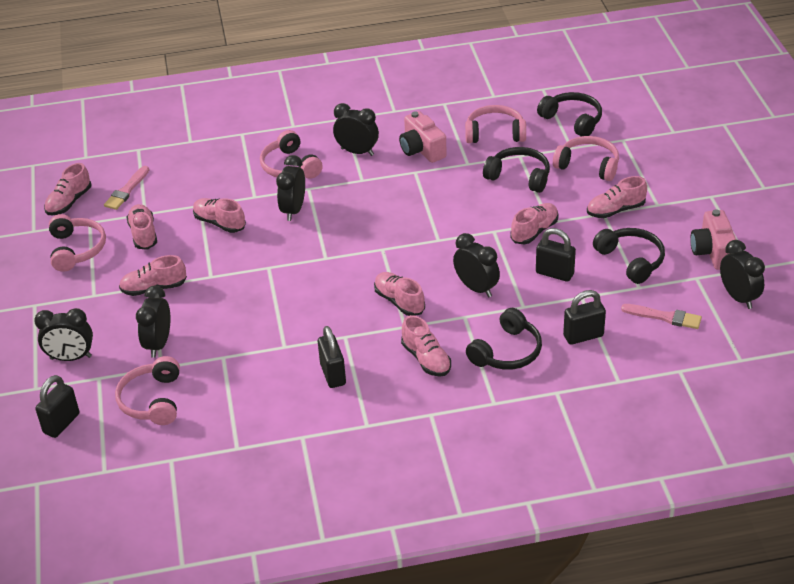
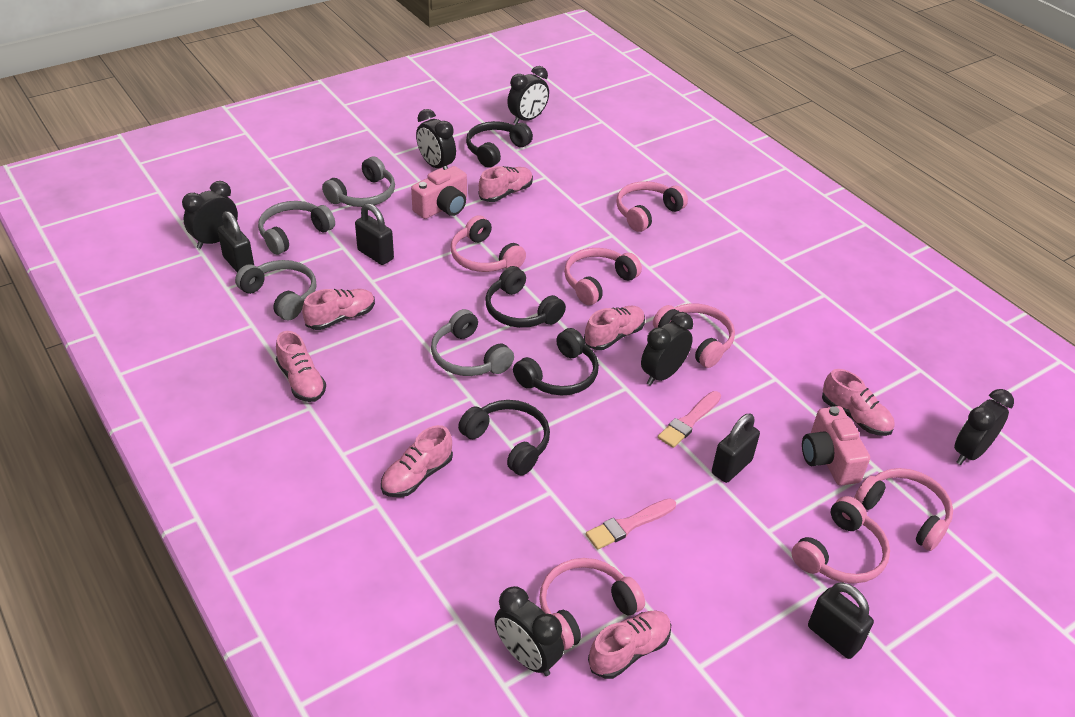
grey headphones: 0 -> 4
pink headphones: 5 -> 7
pink shoe: 8 -> 7

